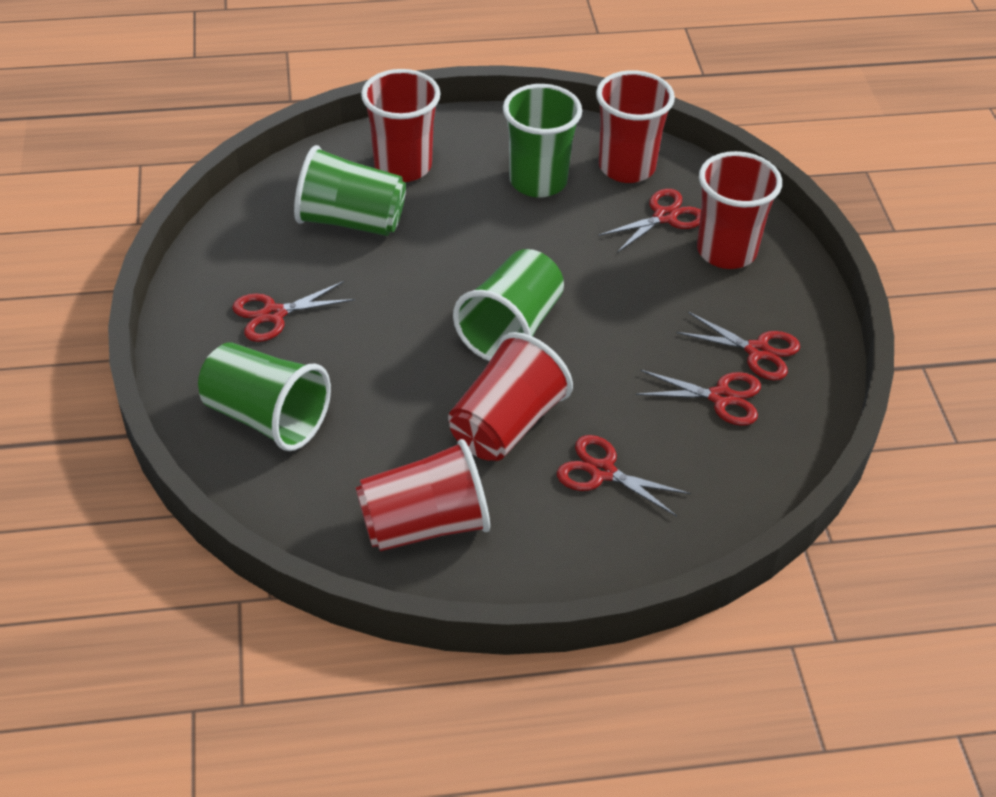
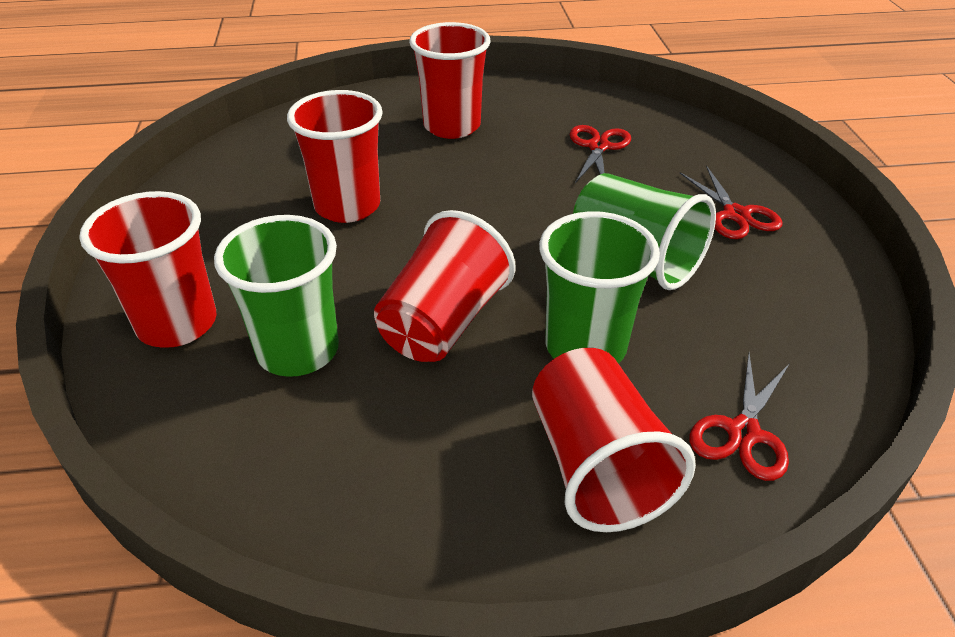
green cup: 4 -> 3
red scissors: 5 -> 3

